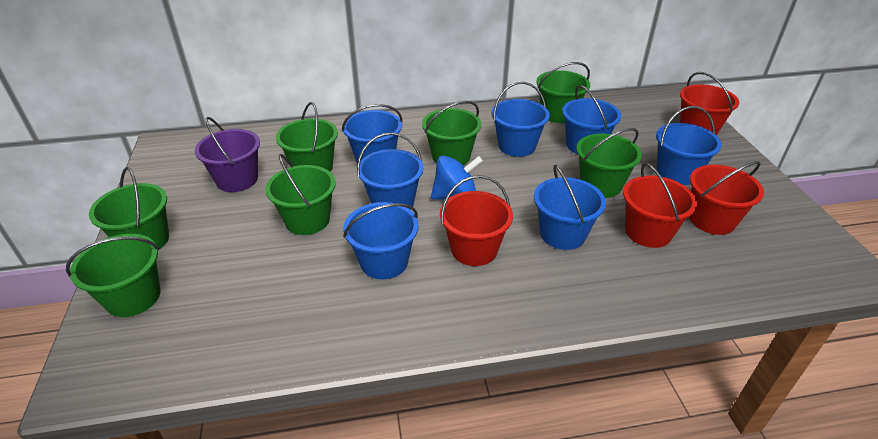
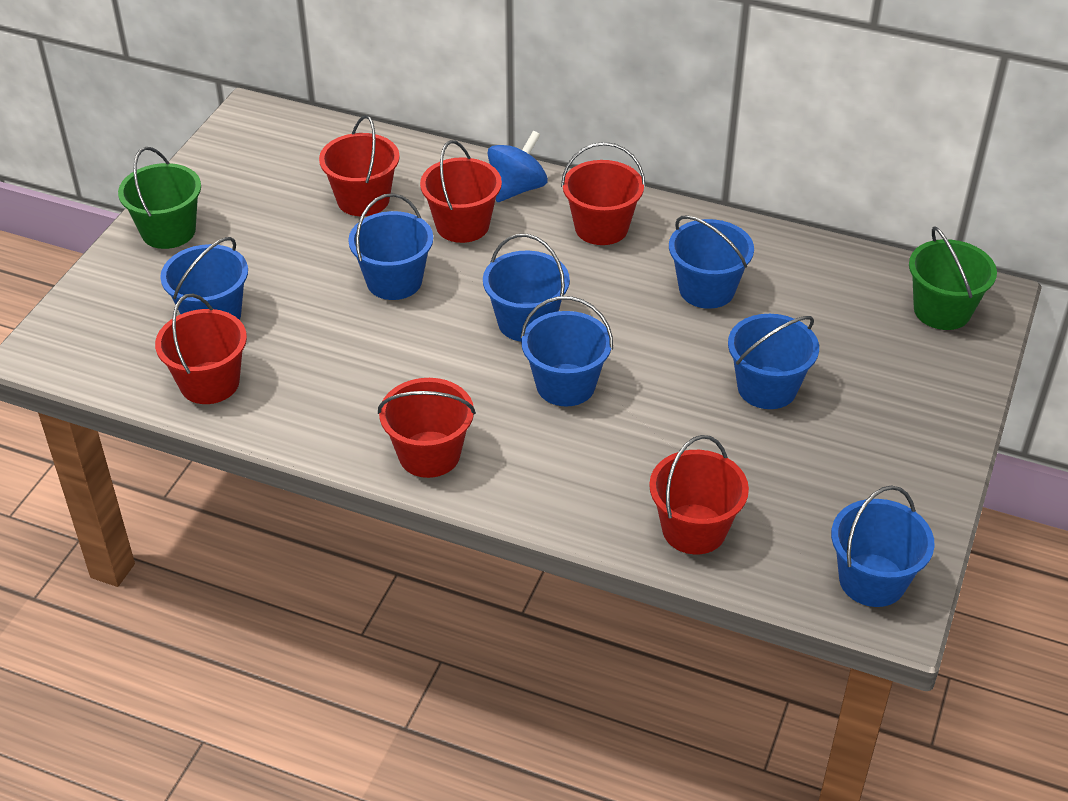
green bucket: 7 -> 2
purple bucket: 1 -> 0
red bucket: 4 -> 6

